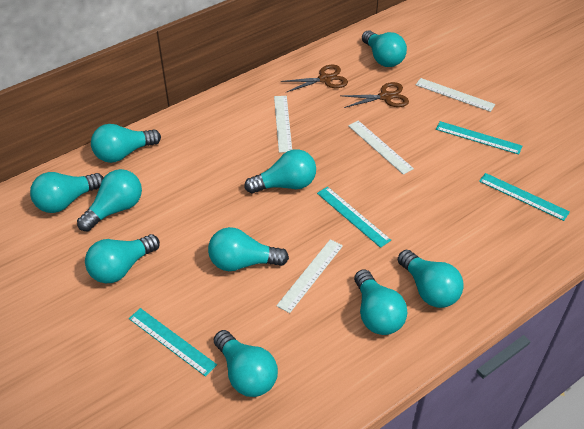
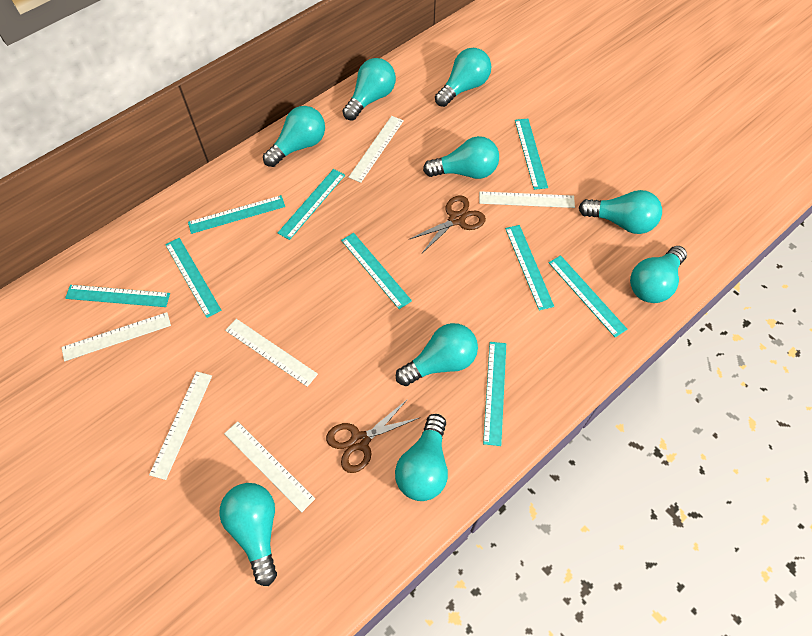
turquoise light bulb: 10 -> 9
turquoise ruler: 4 -> 9
white ruler: 4 -> 6

